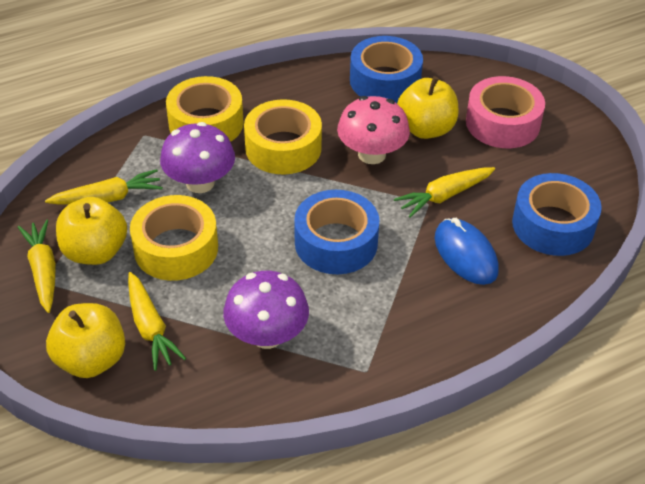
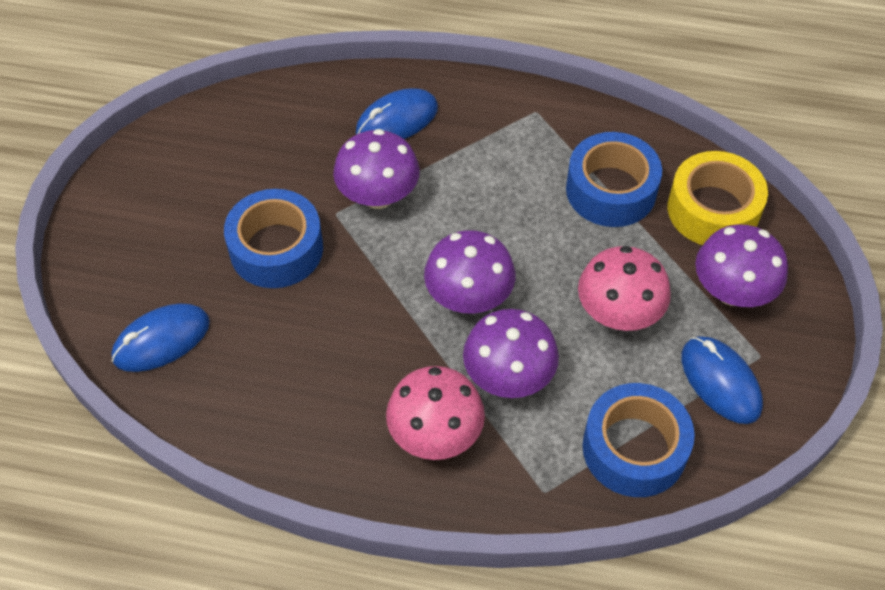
blue mouse: 1 -> 3
pink mushroom: 1 -> 2
pink tape: 1 -> 0
purple mushroom: 2 -> 4
yellow apple: 3 -> 0
yellow carrot: 4 -> 0
yellow tape: 3 -> 1

